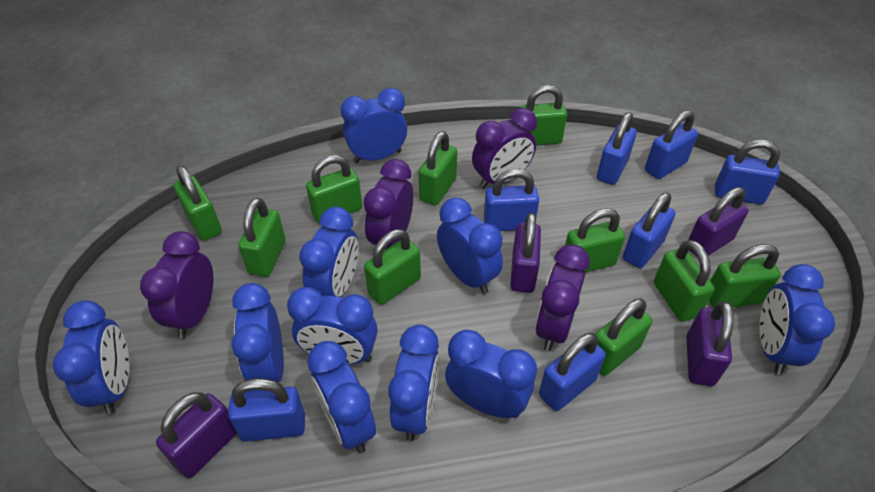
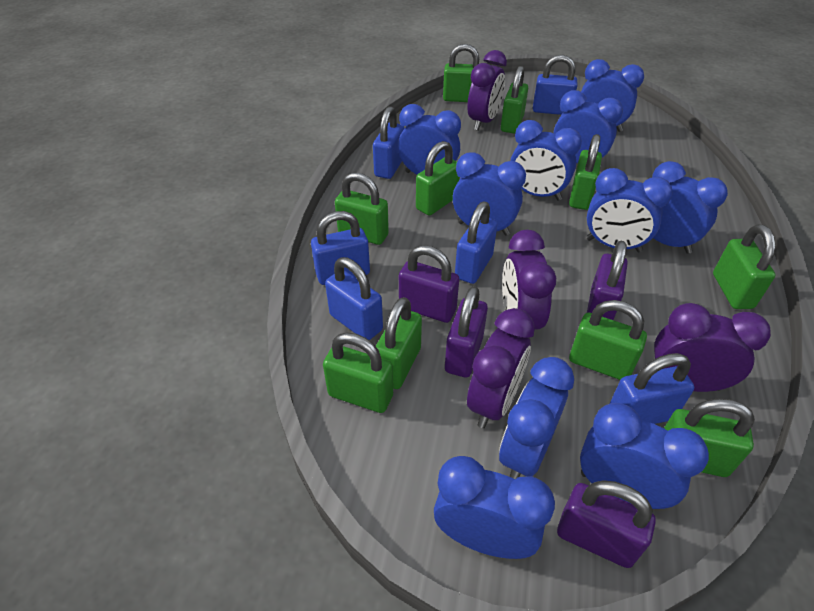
blue padlock: 7 -> 6

